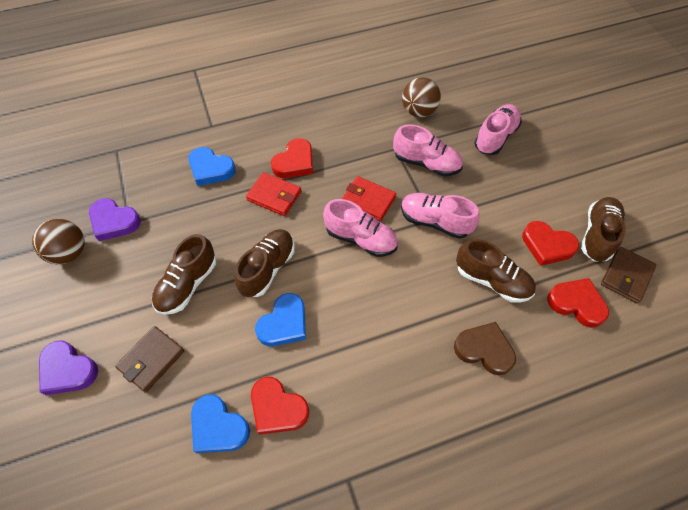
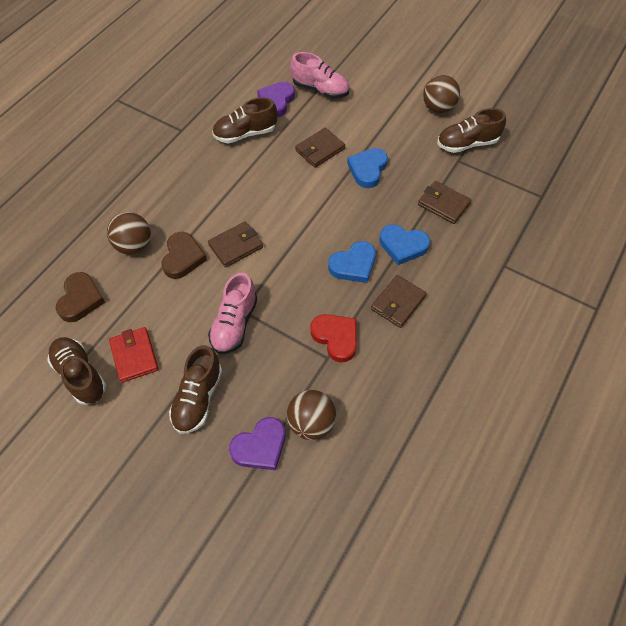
brown ball: 2 -> 3
brown heart: 1 -> 2
brown wallet: 2 -> 4
pink shoe: 4 -> 2
red heart: 4 -> 1
red wallet: 2 -> 1

